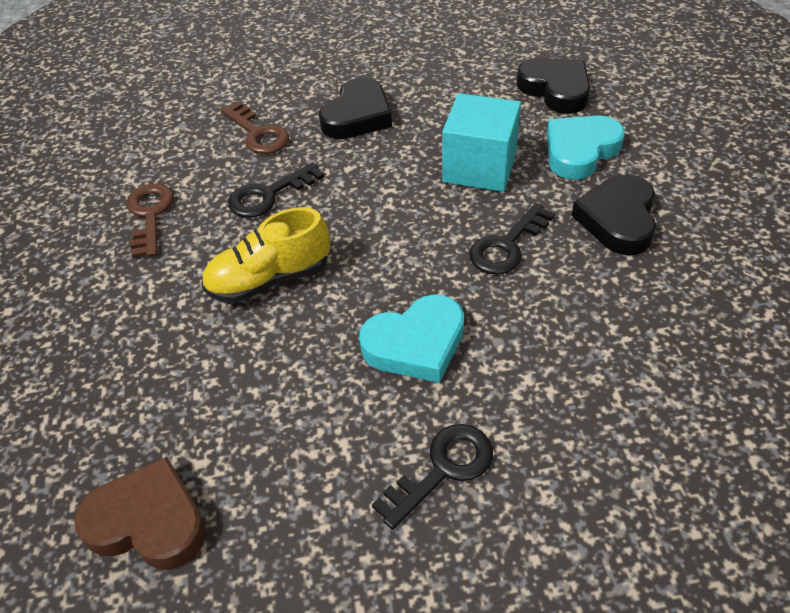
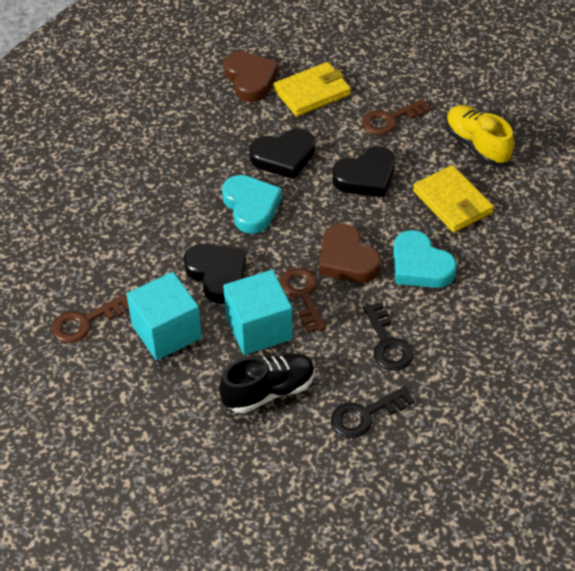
black key: 3 -> 2
black shoe: 0 -> 1
brown heart: 1 -> 2
brown key: 2 -> 3
turquoise cube: 1 -> 2
yellow wallet: 0 -> 2

